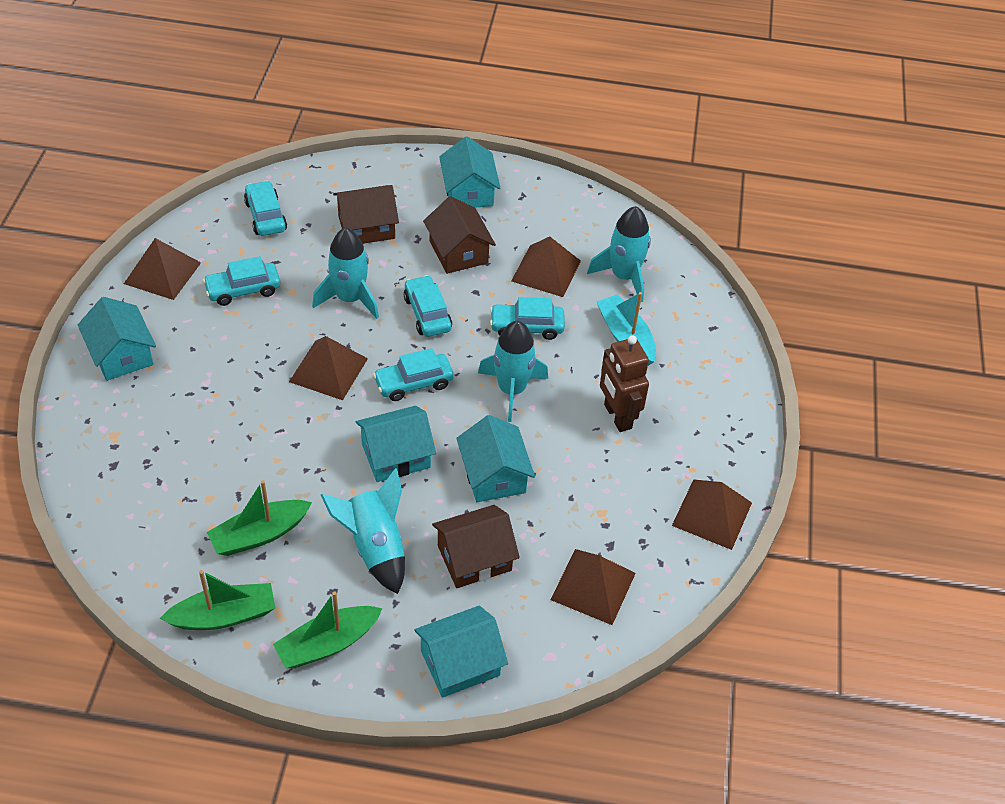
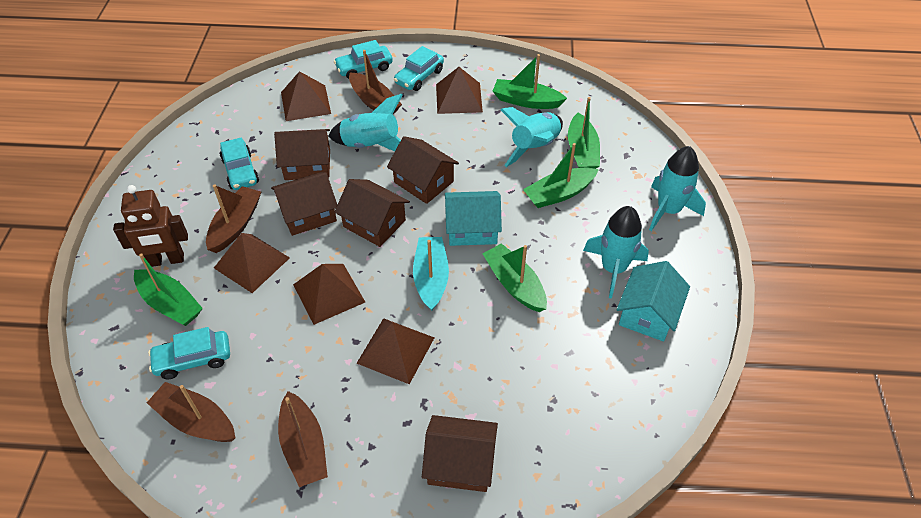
brown boat: 0 -> 4
brown house: 3 -> 5
green boat: 3 -> 5
turquoise car: 5 -> 4
turquoise house: 5 -> 2

